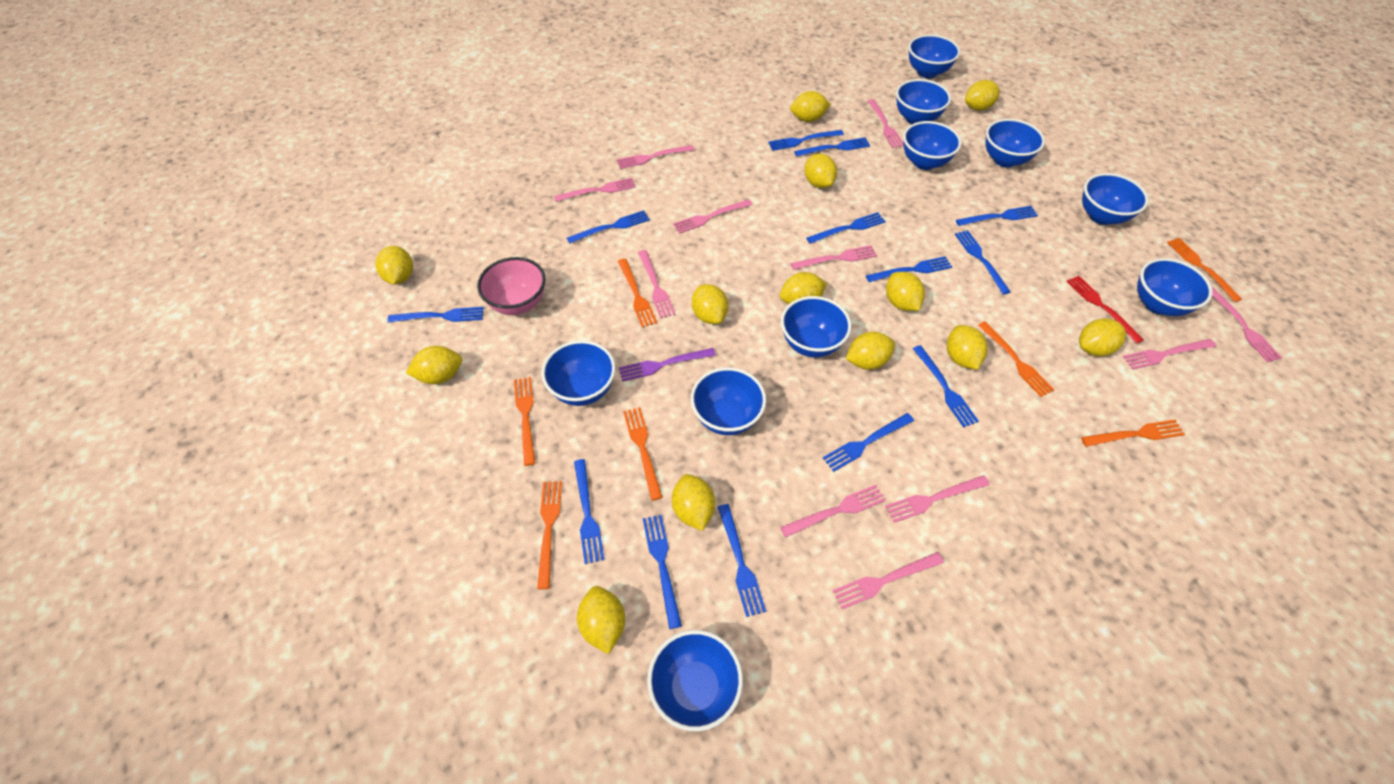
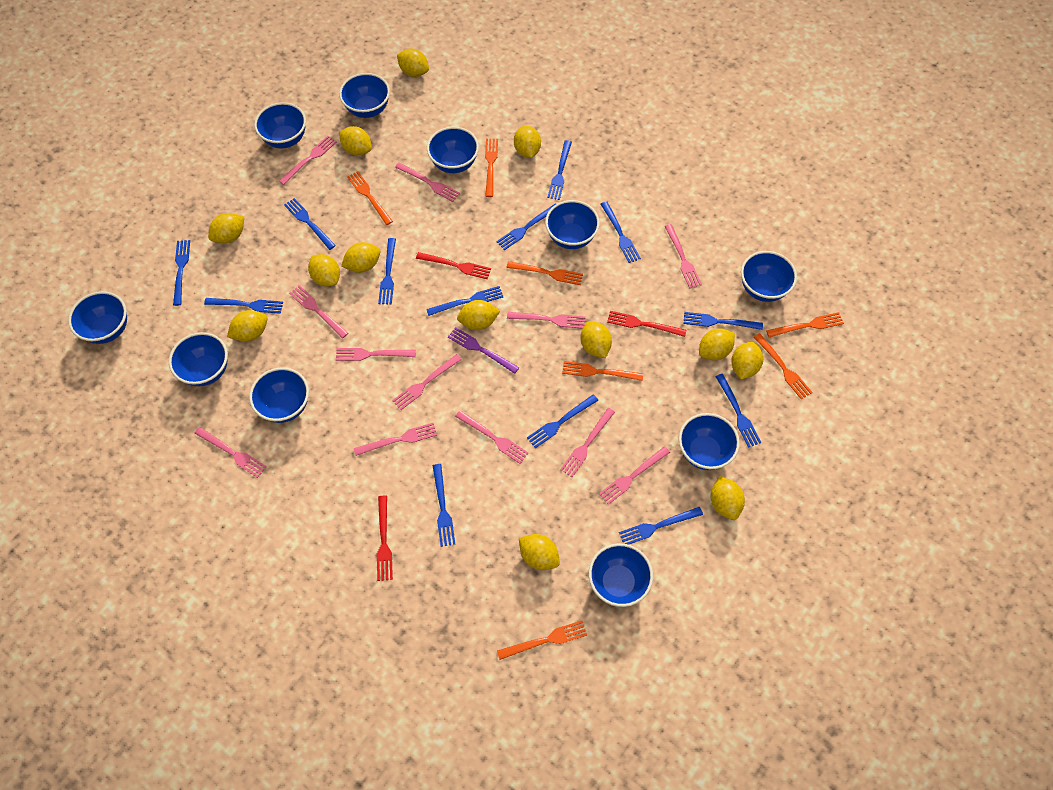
pink bowl: 1 -> 0
pink fork: 11 -> 12
red fork: 1 -> 3

